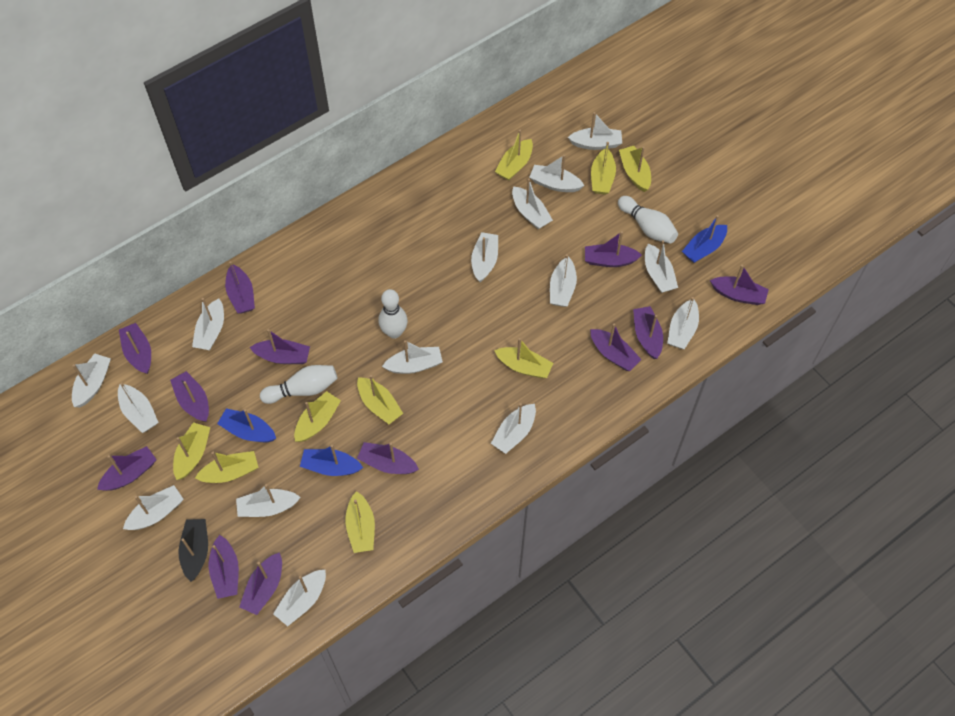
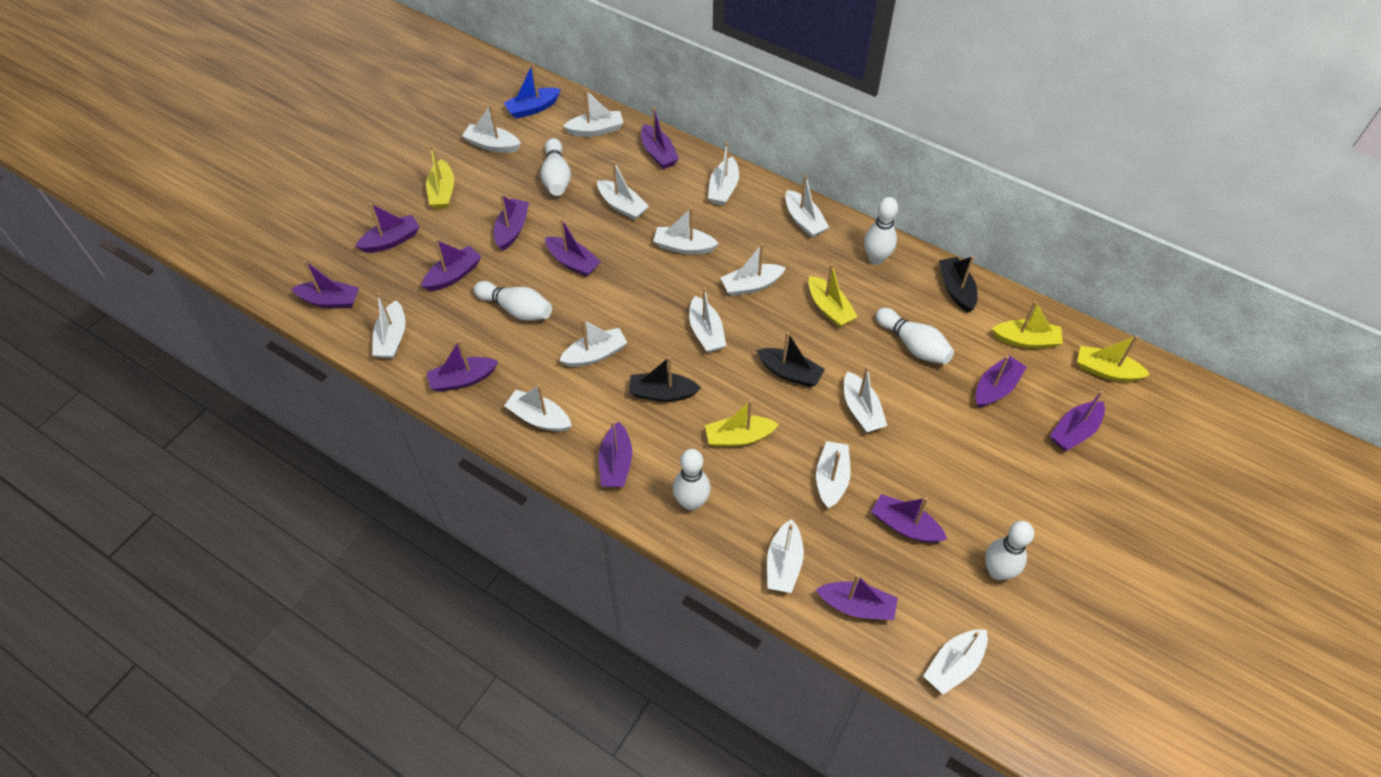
black boat: 1 -> 3
blue boat: 3 -> 1
white bowling pin: 3 -> 6
yellow boat: 9 -> 5

